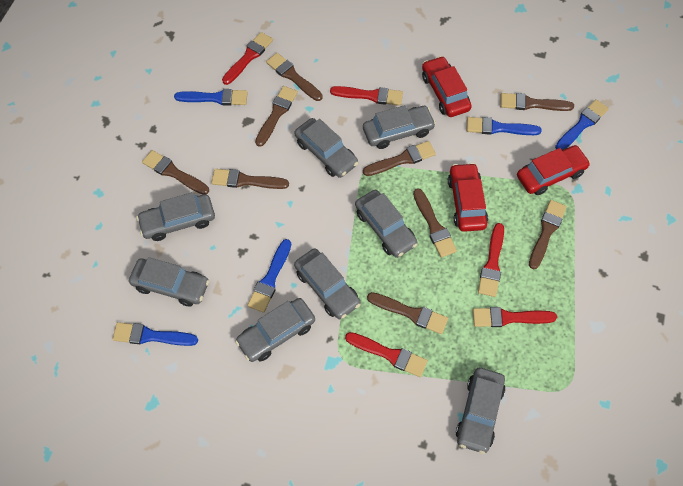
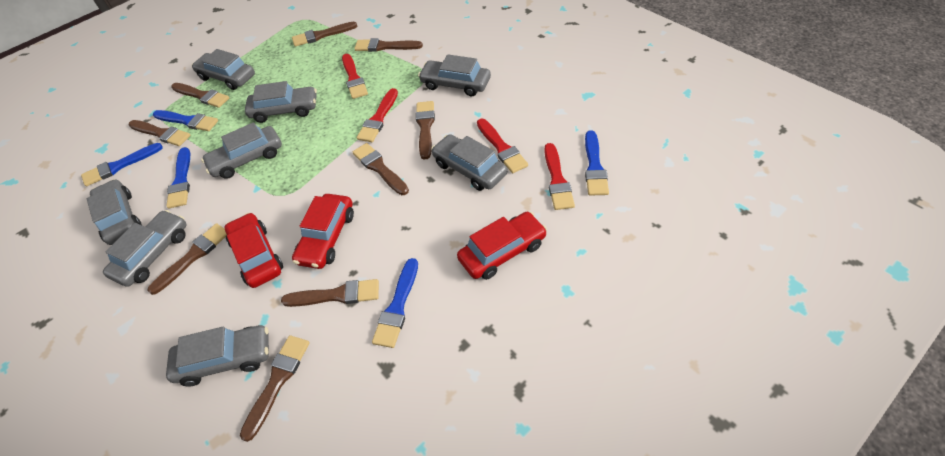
red brush: 5 -> 4

